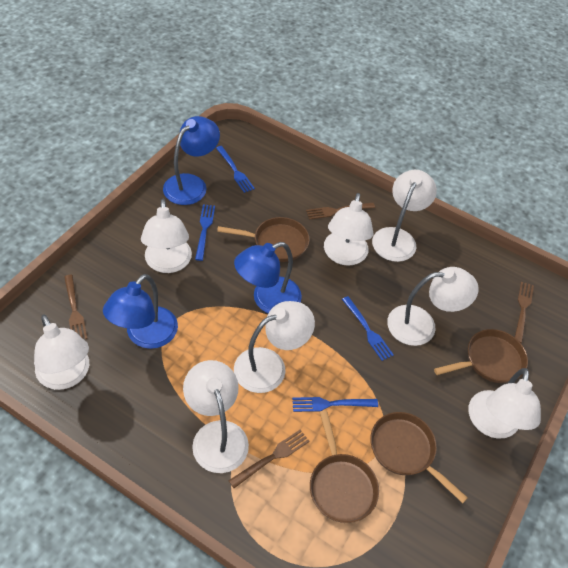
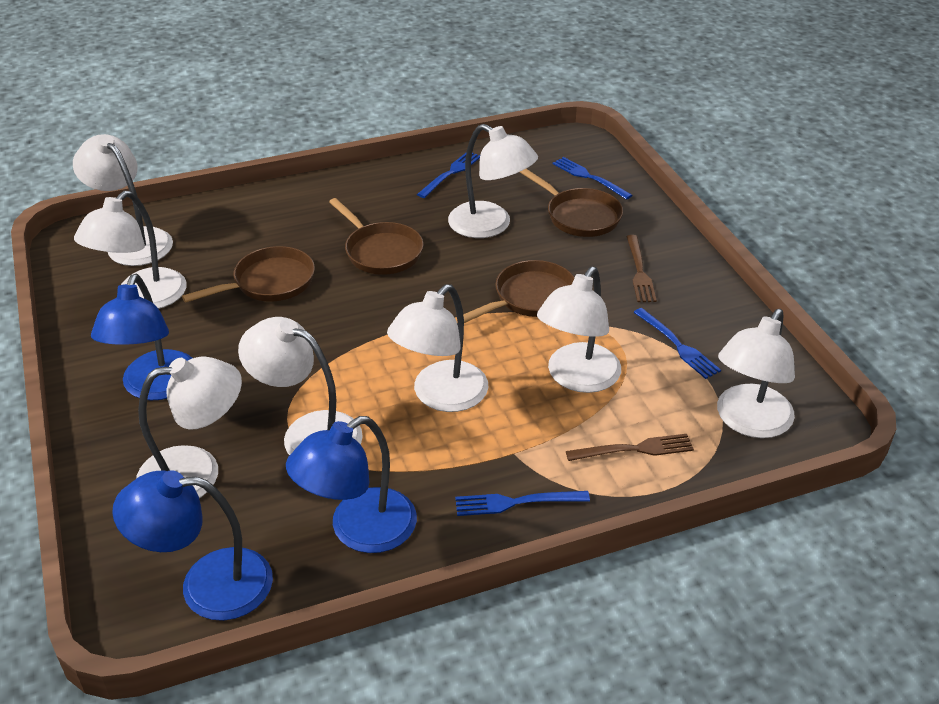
brown fork: 4 -> 2

